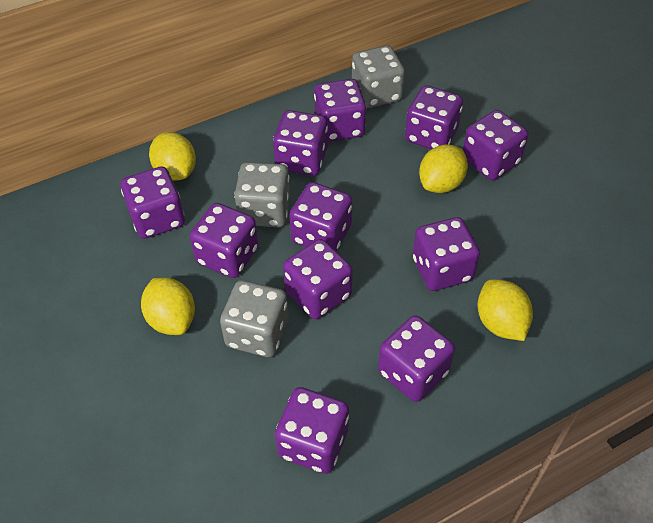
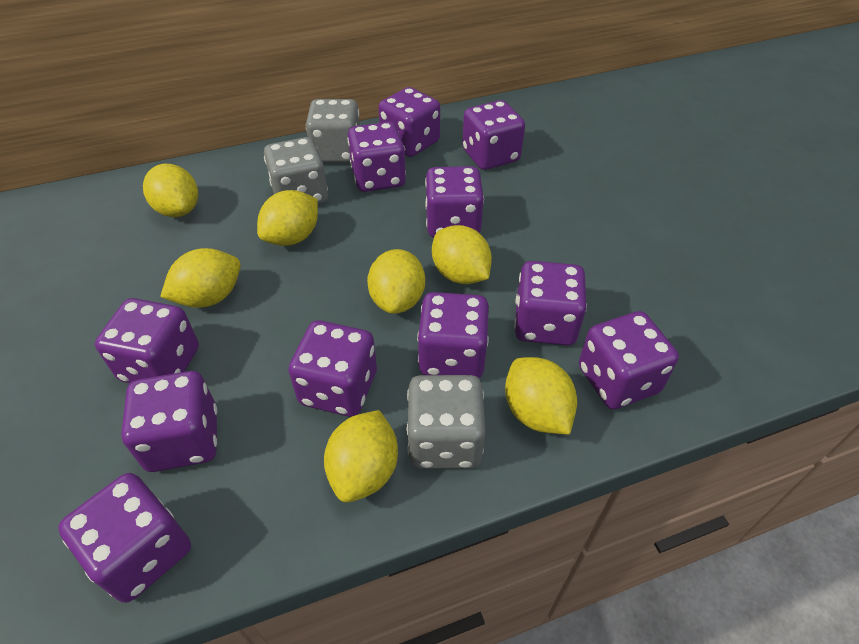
yellow lemon: 4 -> 7

